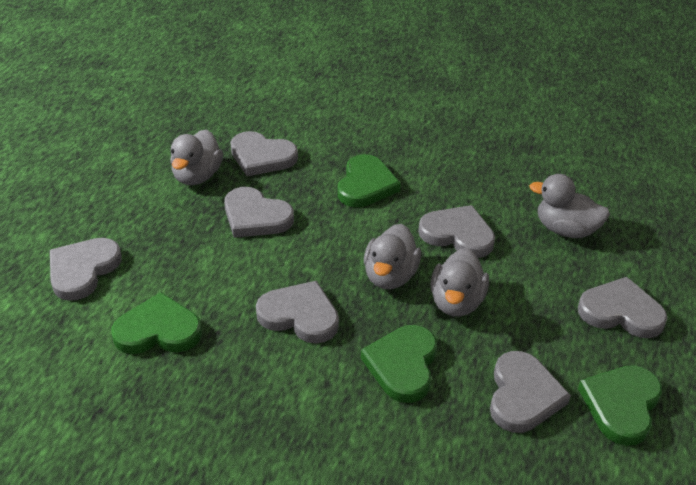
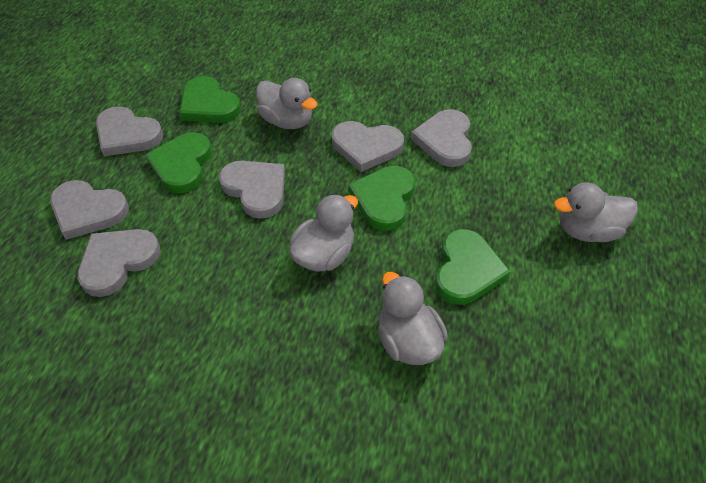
grey heart: 7 -> 6

